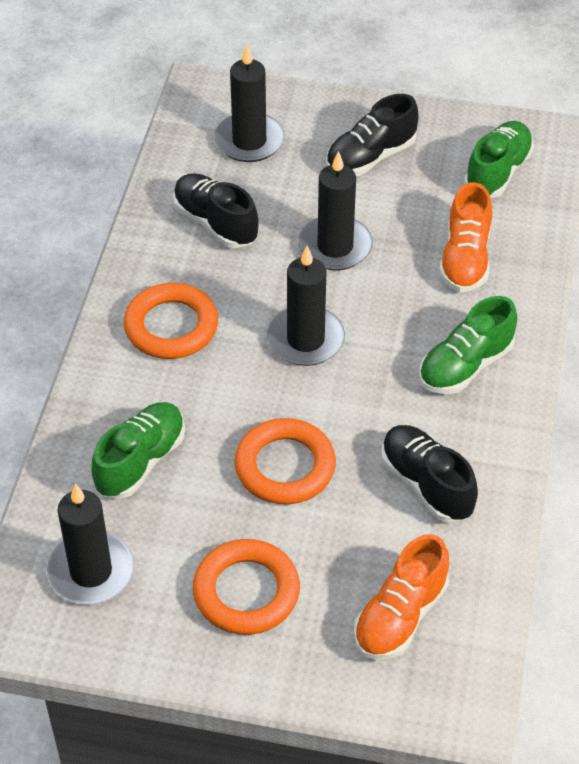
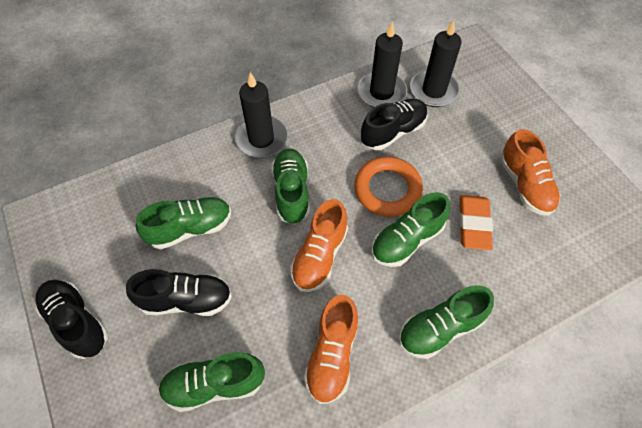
black candle: 4 -> 3
green shoe: 3 -> 5
orange eraser: 0 -> 1
orange ring: 3 -> 1
orange shoe: 2 -> 3

